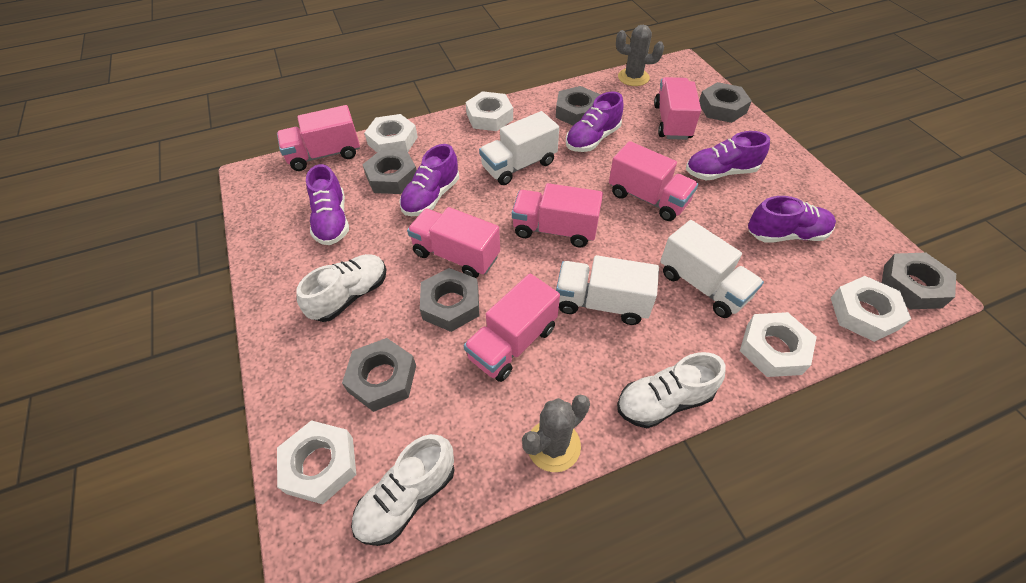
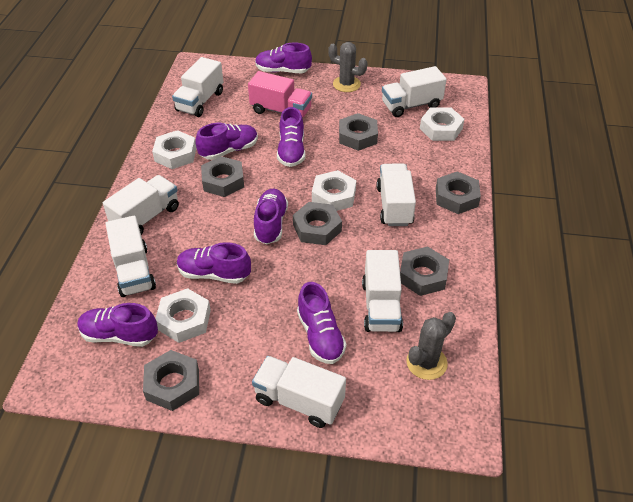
pink truck: 6 -> 1
purple shoe: 5 -> 7
white nut: 5 -> 4
white shoe: 3 -> 0
white truck: 3 -> 7

